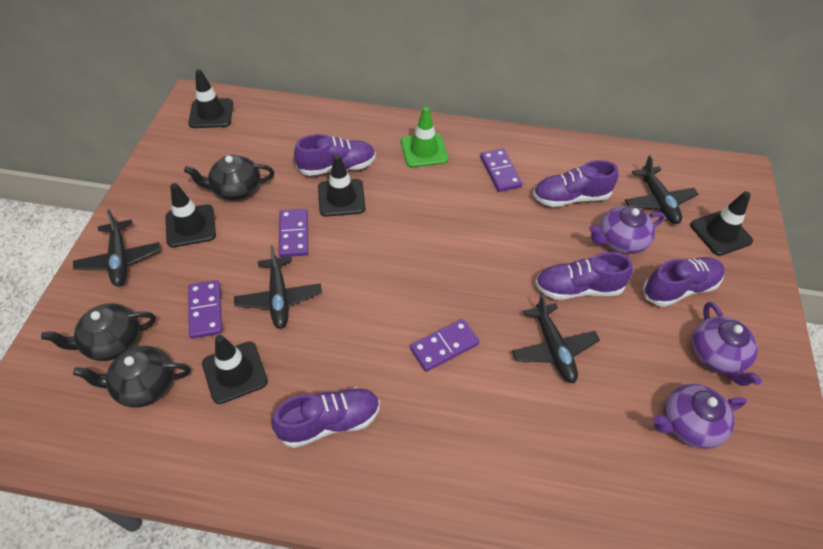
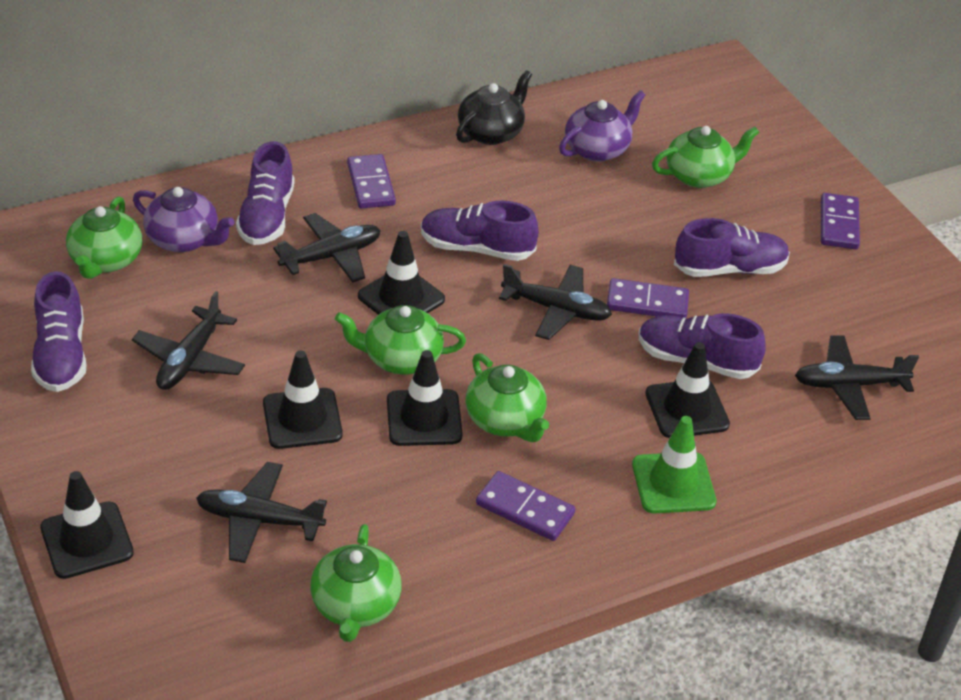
black plane: 4 -> 5
black teapot: 3 -> 1
green teapot: 0 -> 5
purple teapot: 3 -> 2

